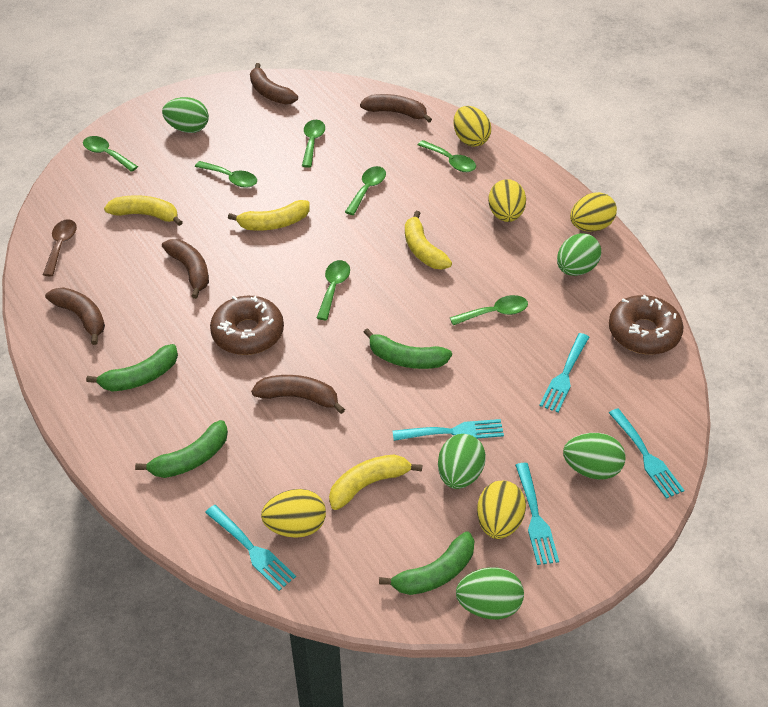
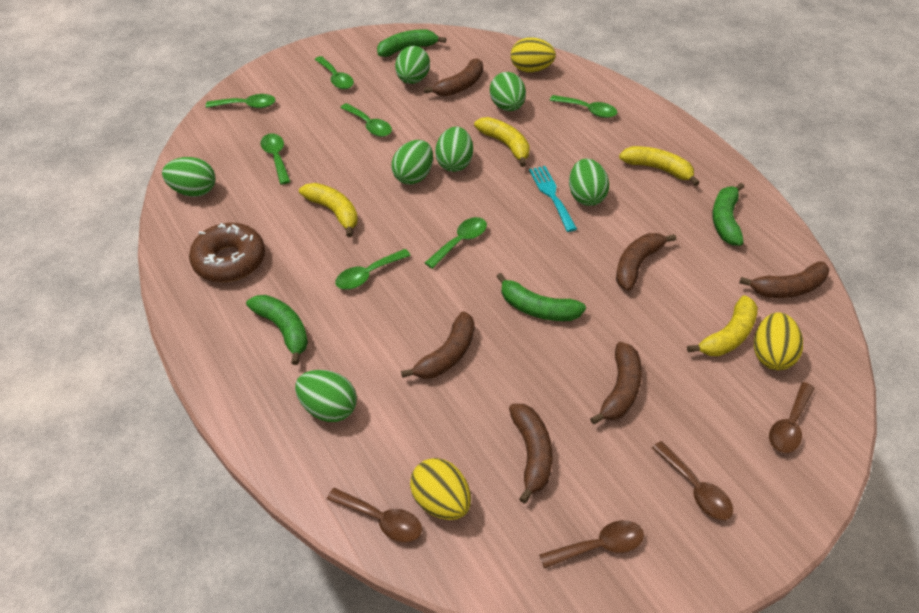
brown banana: 5 -> 6
brown donut: 2 -> 1
brown spoon: 1 -> 4
green egg: 5 -> 7
turquoise fork: 5 -> 1
yellow egg: 5 -> 3

